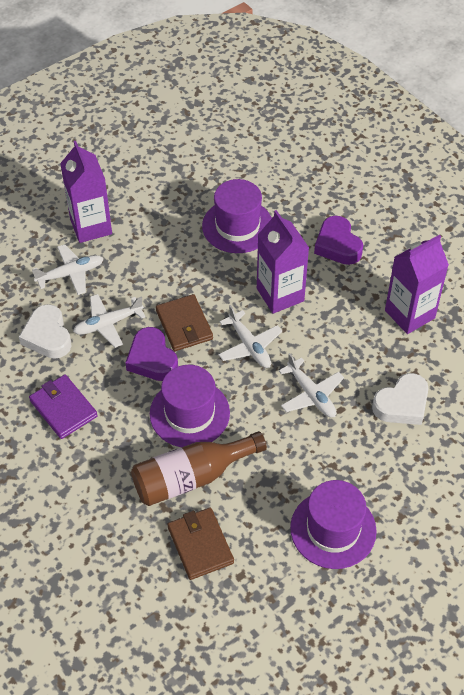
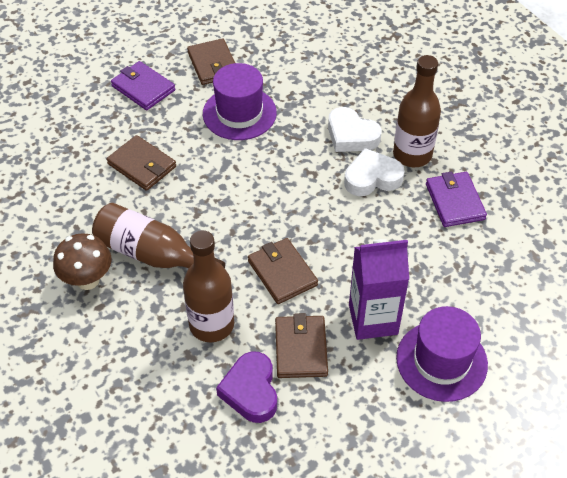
brown bottle: 1 -> 3
brown mushroom: 0 -> 1
brown wallet: 2 -> 4
purple carton: 3 -> 1
purple hat: 3 -> 2
purple heart: 2 -> 1
purple wallet: 1 -> 2
white plane: 4 -> 0

